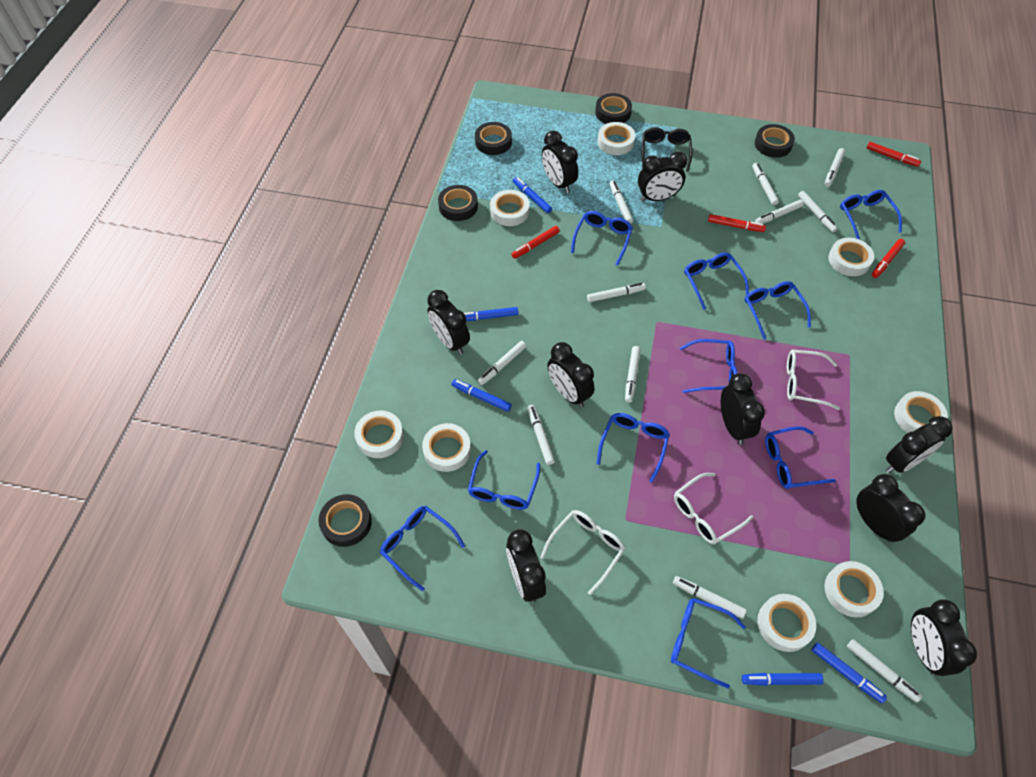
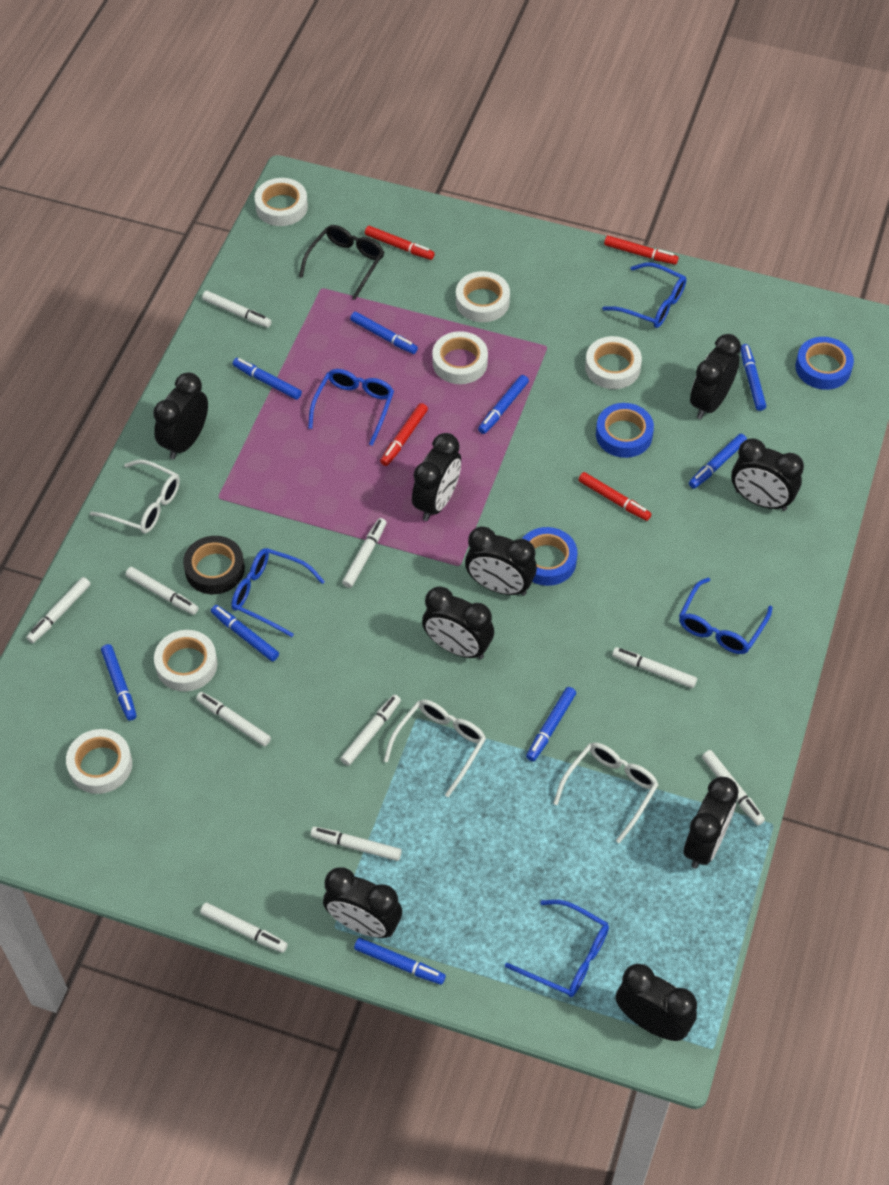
black tape: 5 -> 1
blue glasses: 10 -> 5
blue marker: 5 -> 9
blue tape: 0 -> 3
white marker: 11 -> 10
white tape: 8 -> 6

